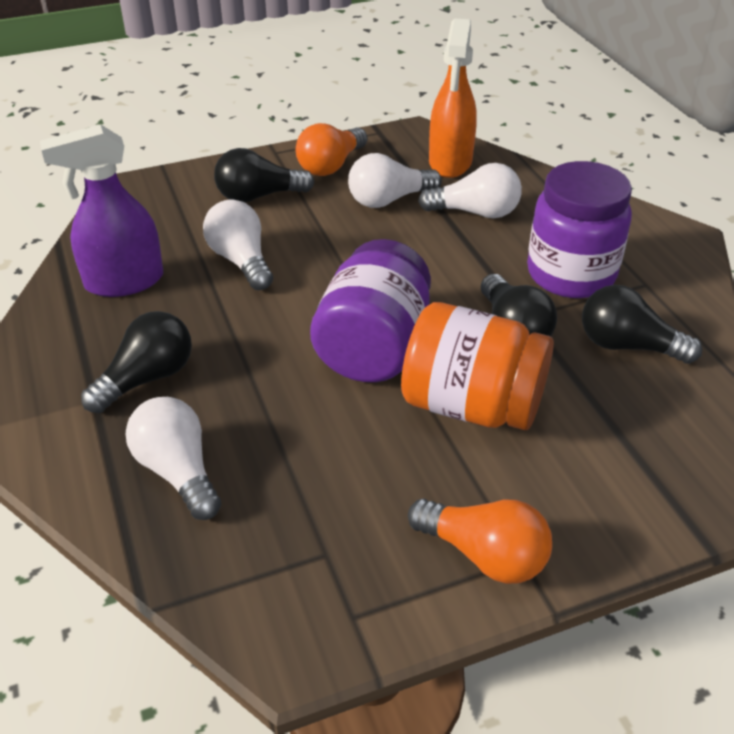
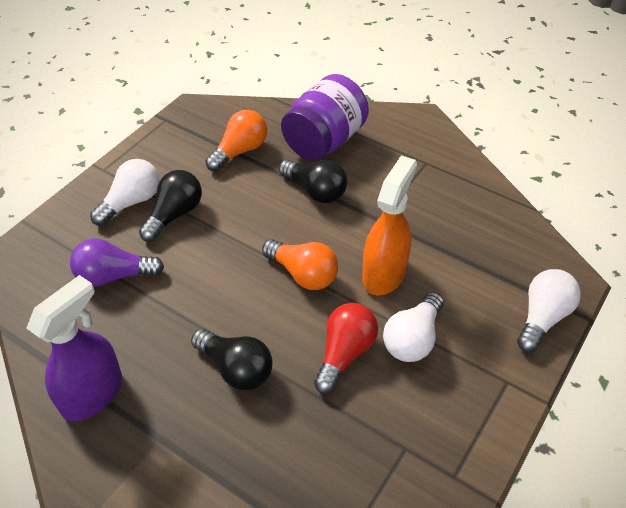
black light bulb: 4 -> 3
orange jar: 1 -> 0
purple jar: 2 -> 1
purple light bulb: 0 -> 1
red light bulb: 0 -> 1
white light bulb: 4 -> 3

